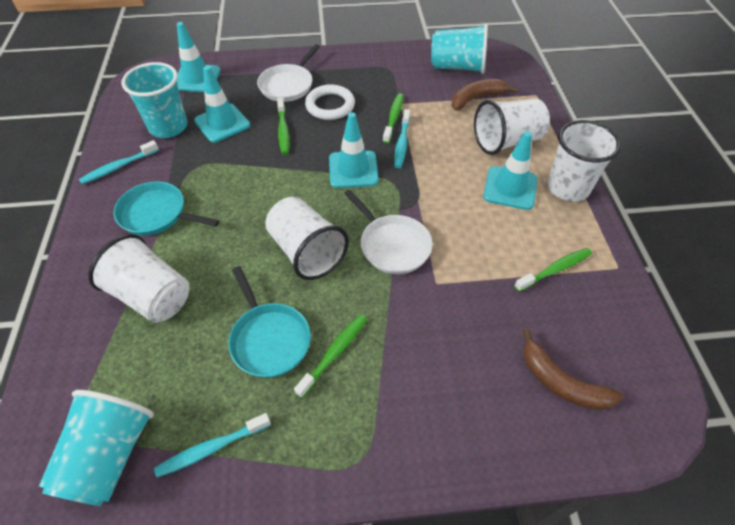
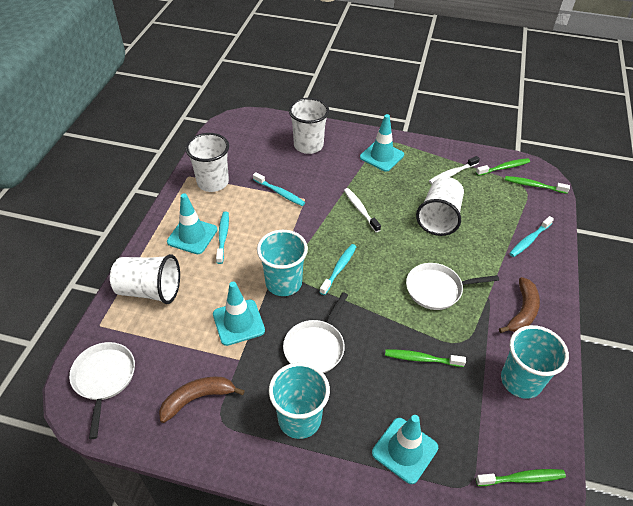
turquoise pan: 2 -> 0
turquoise toothbrush: 3 -> 4
white pan: 2 -> 3
white ring: 1 -> 0
white toothbrush: 0 -> 2

